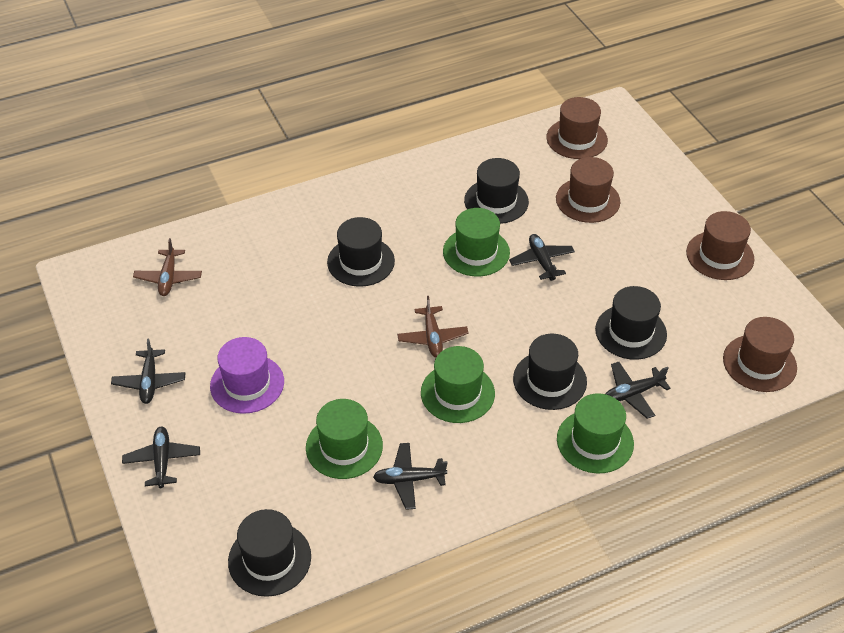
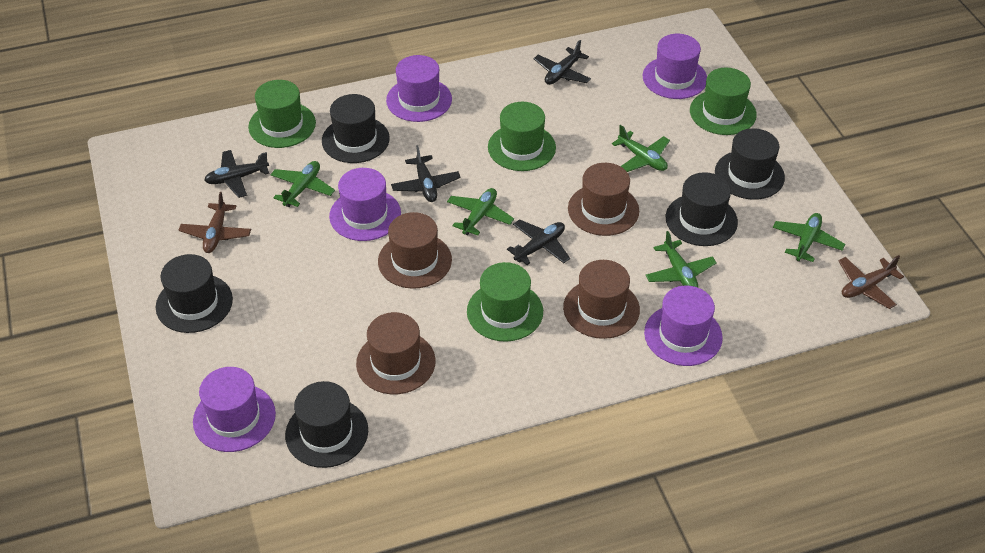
black plane: 5 -> 4
green plane: 0 -> 5
purple hat: 1 -> 5

